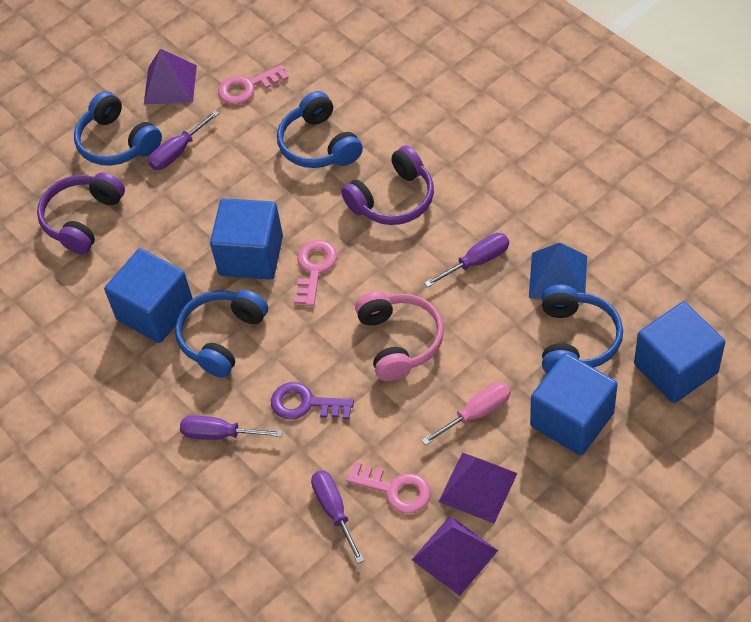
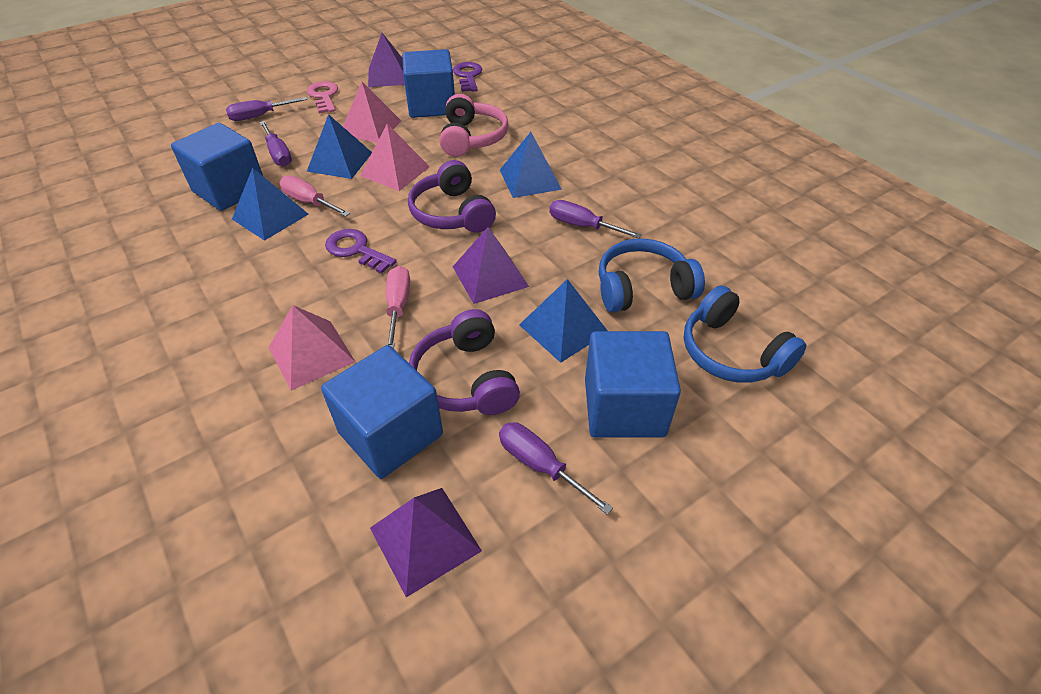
blue headphones: 4 -> 2
blue pyramid: 1 -> 4
pink key: 3 -> 1
pink pyramid: 0 -> 3
pink screwdriver: 1 -> 2
purple key: 1 -> 2

